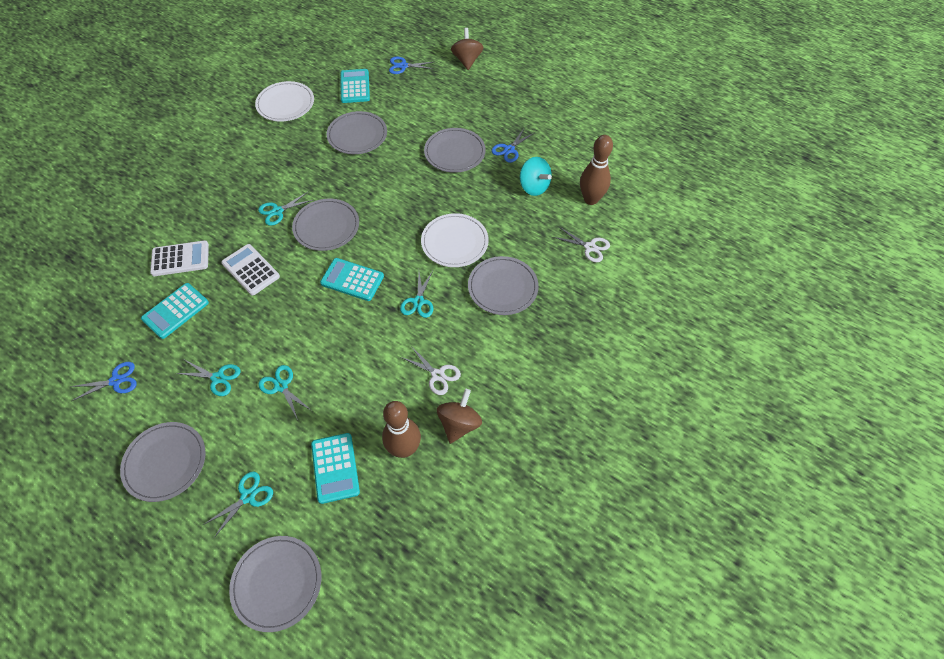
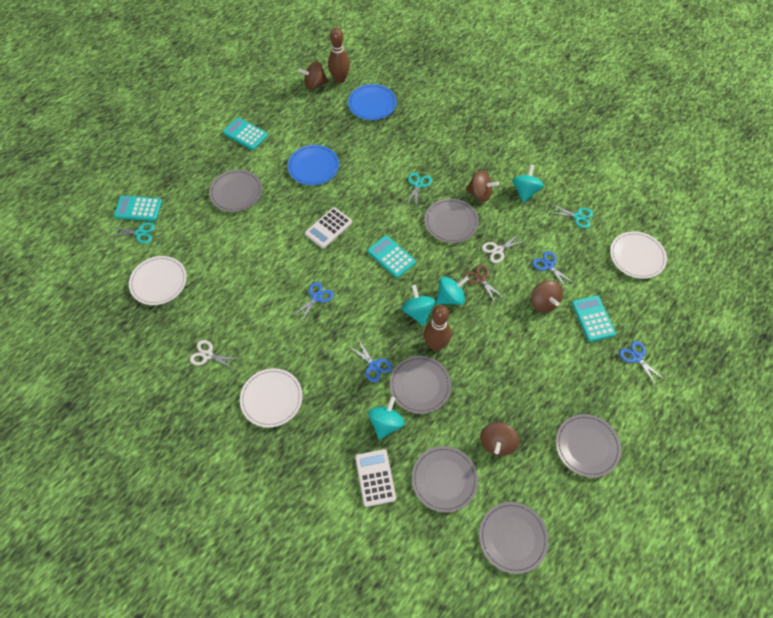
blue plate: 0 -> 2
blue scissors: 3 -> 4
brown scissors: 0 -> 1
brown spinning top: 2 -> 4
turquoise scissors: 5 -> 3
turquoise spinning top: 1 -> 4
white plate: 2 -> 3

